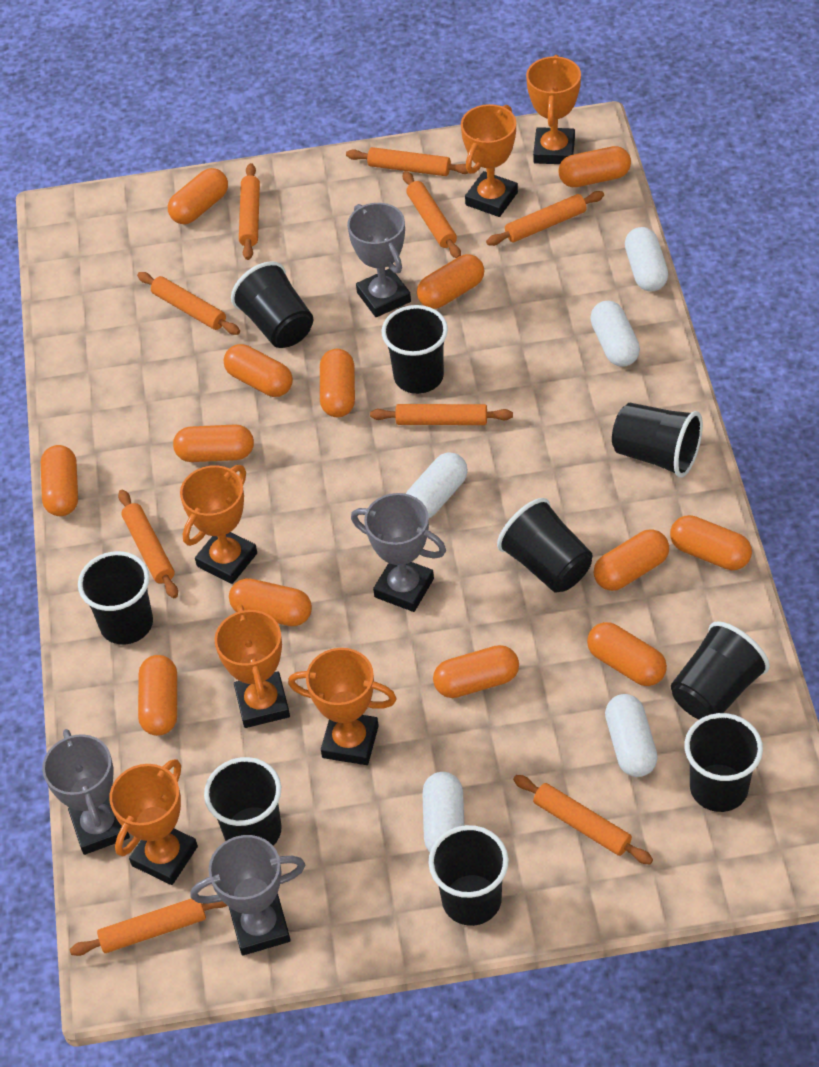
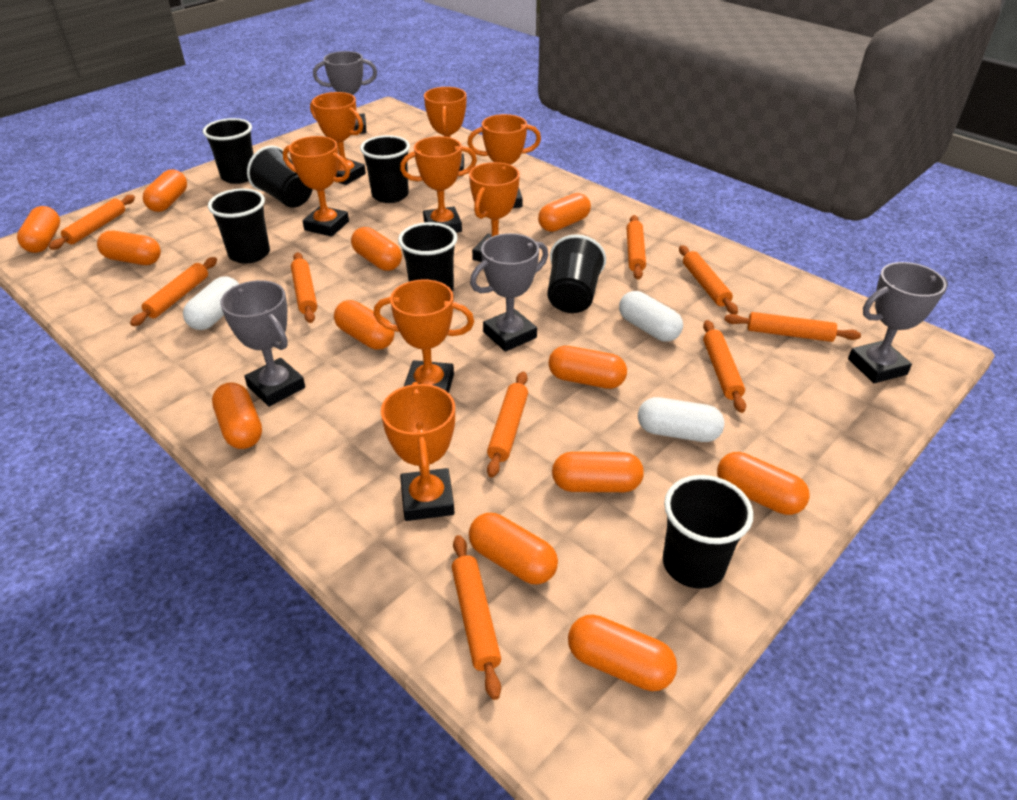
black cup: 9 -> 7
orange capsule: 13 -> 12
orange trophy: 6 -> 8
white capsule: 5 -> 3

